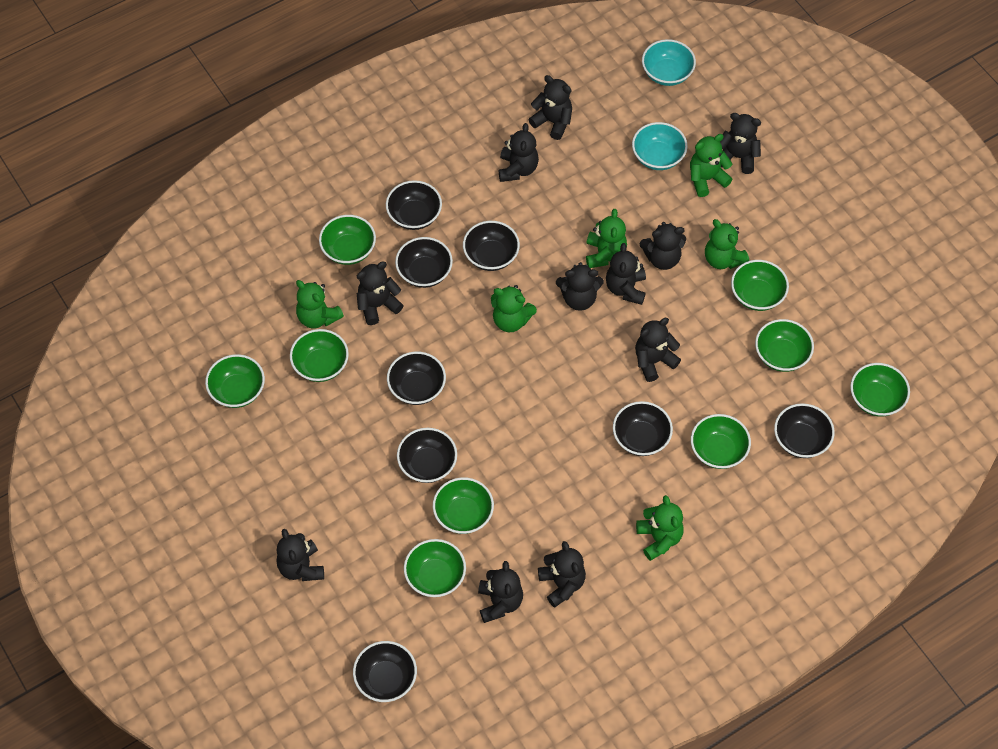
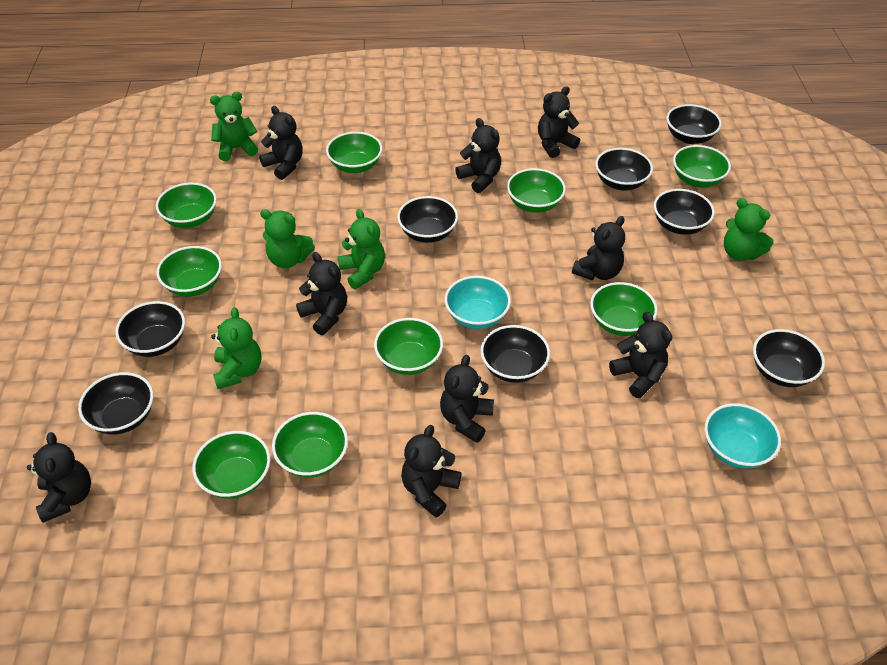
black teddy bear: 11 -> 9
green teddy bear: 6 -> 5

